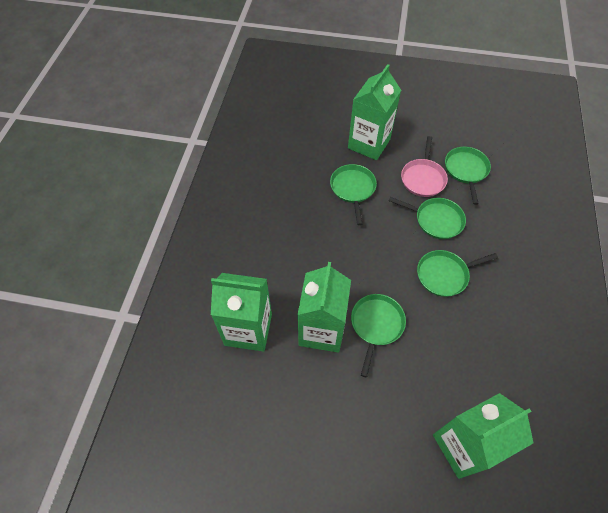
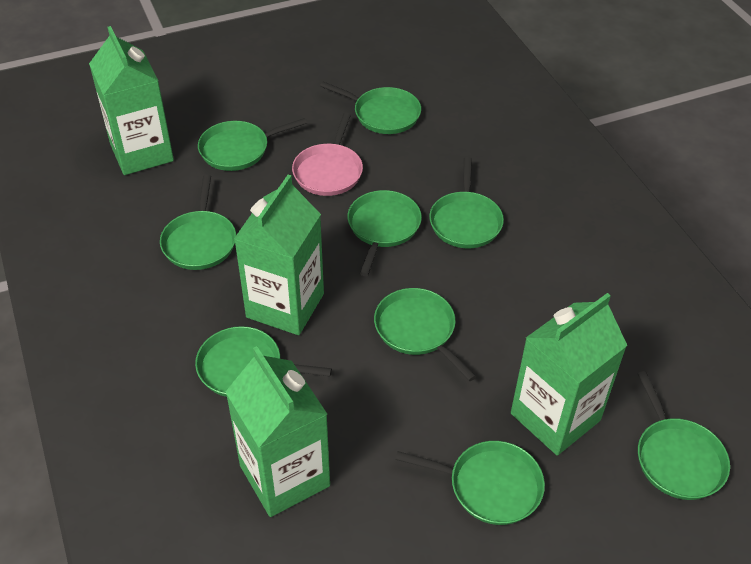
green pan: 5 -> 9

